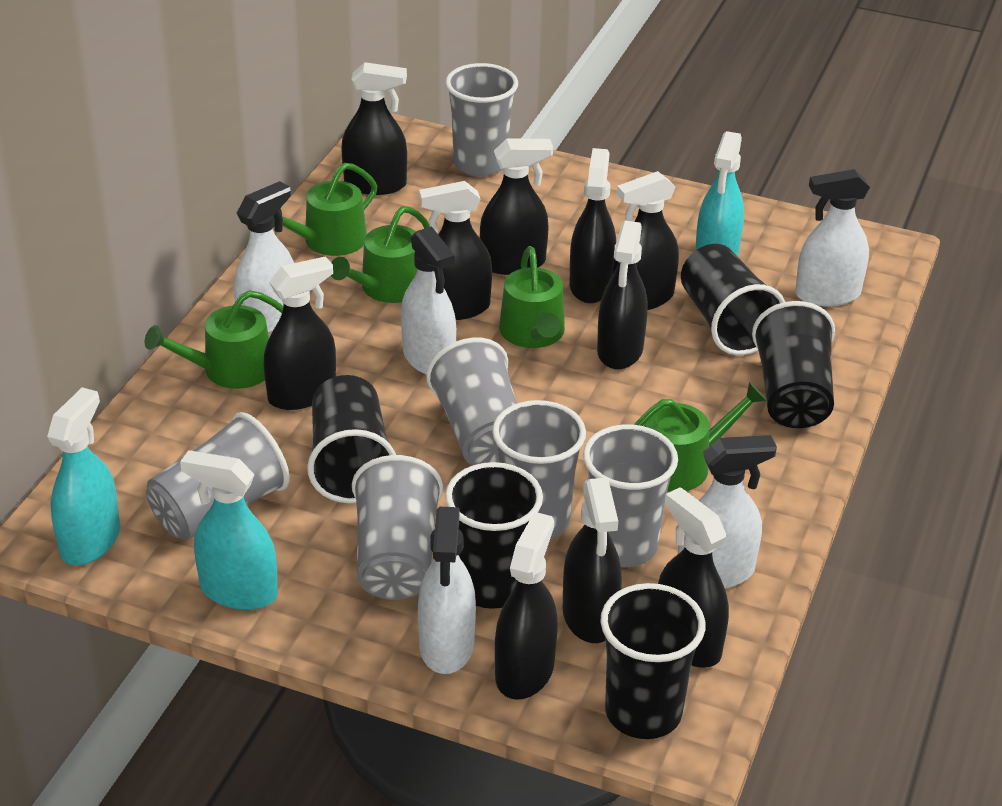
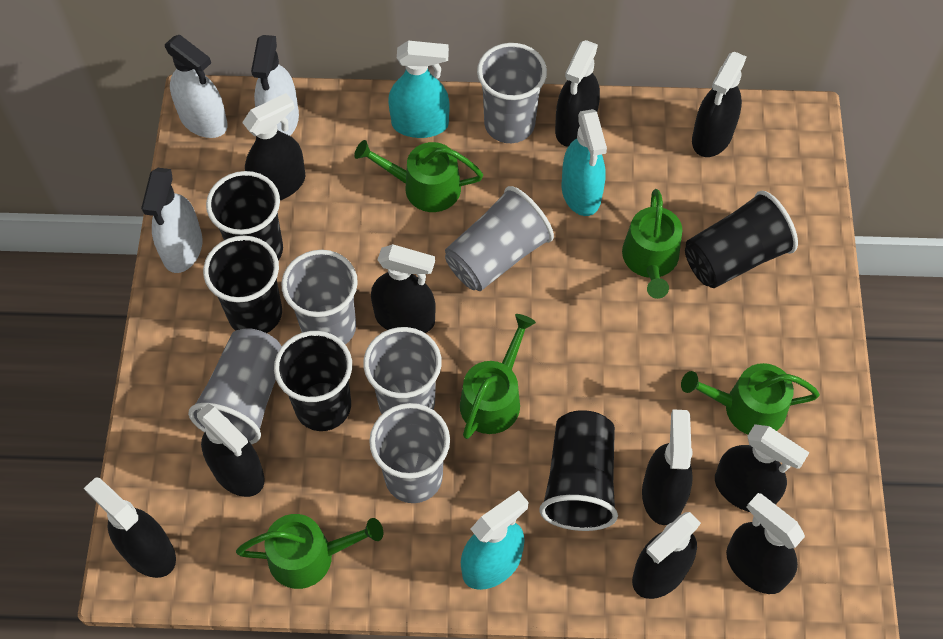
white spray bottle: 5 -> 3

